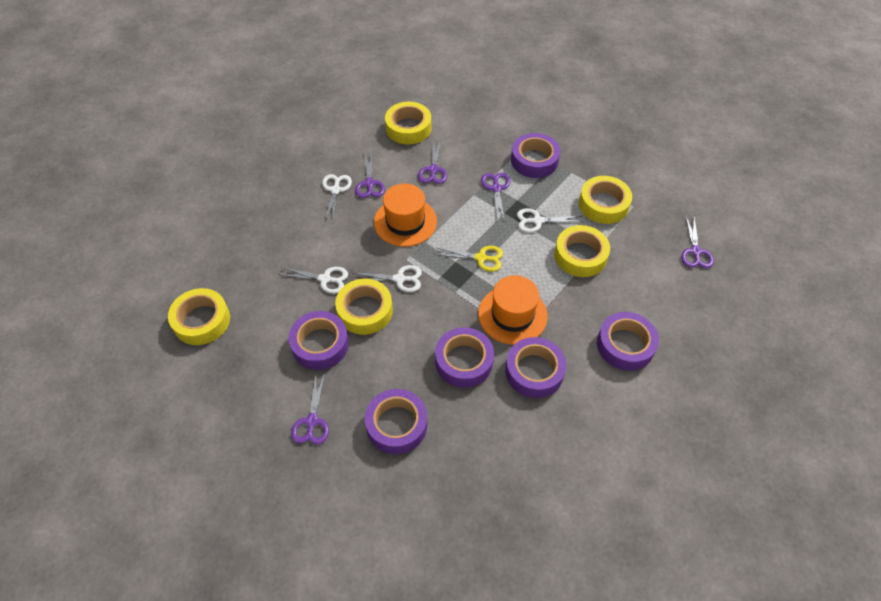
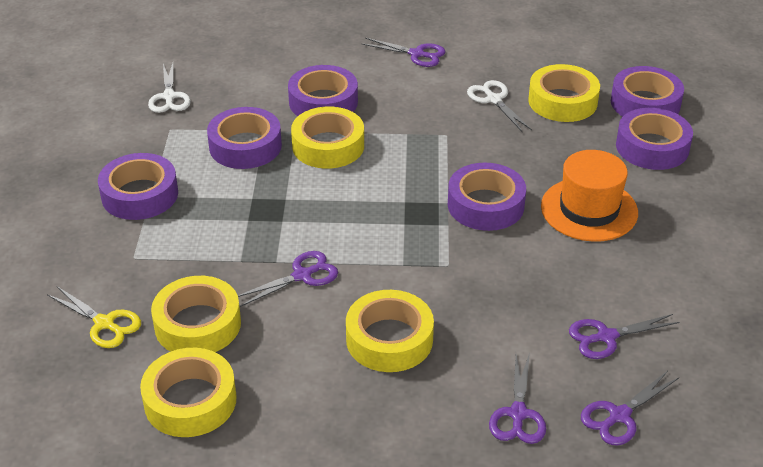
orange hat: 2 -> 1
white scissors: 4 -> 2

